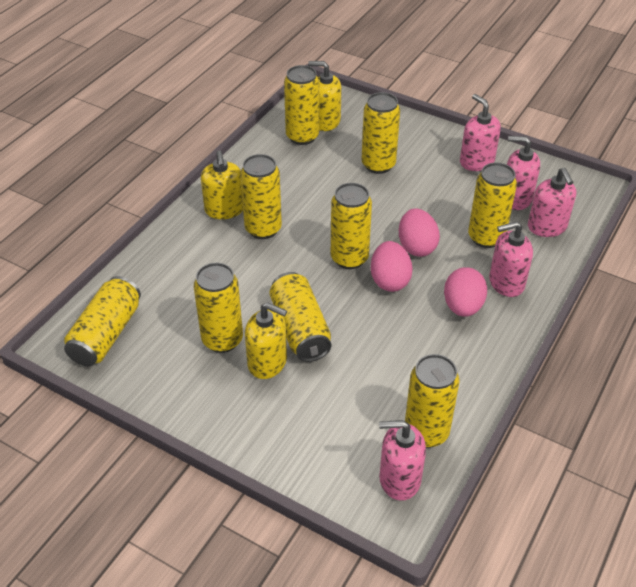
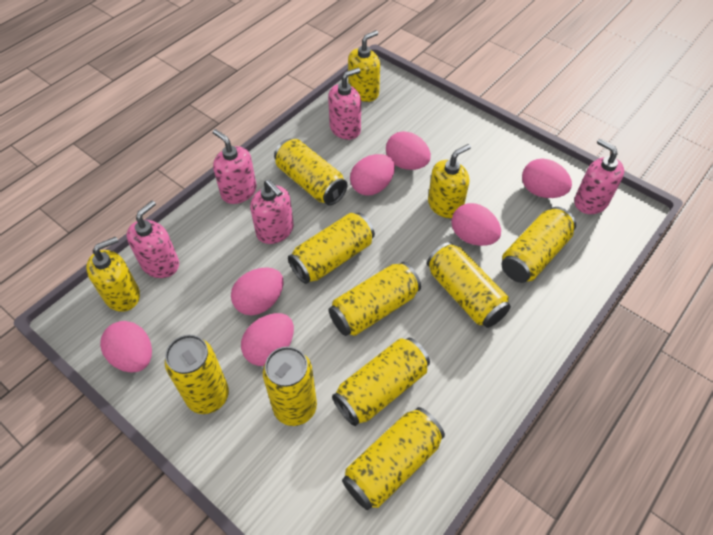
pink egg: 3 -> 7

